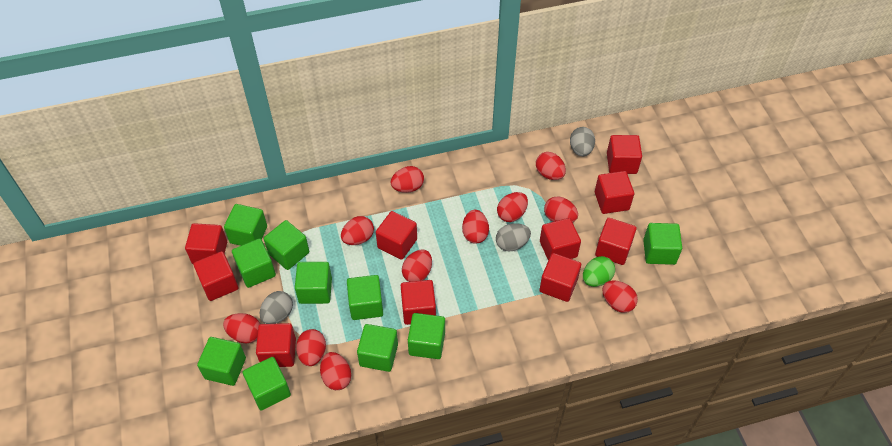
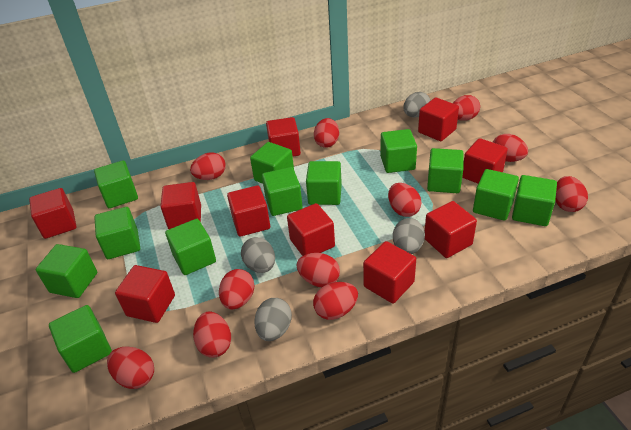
green cube: 10 -> 12
green egg: 1 -> 0
grey egg: 3 -> 4

